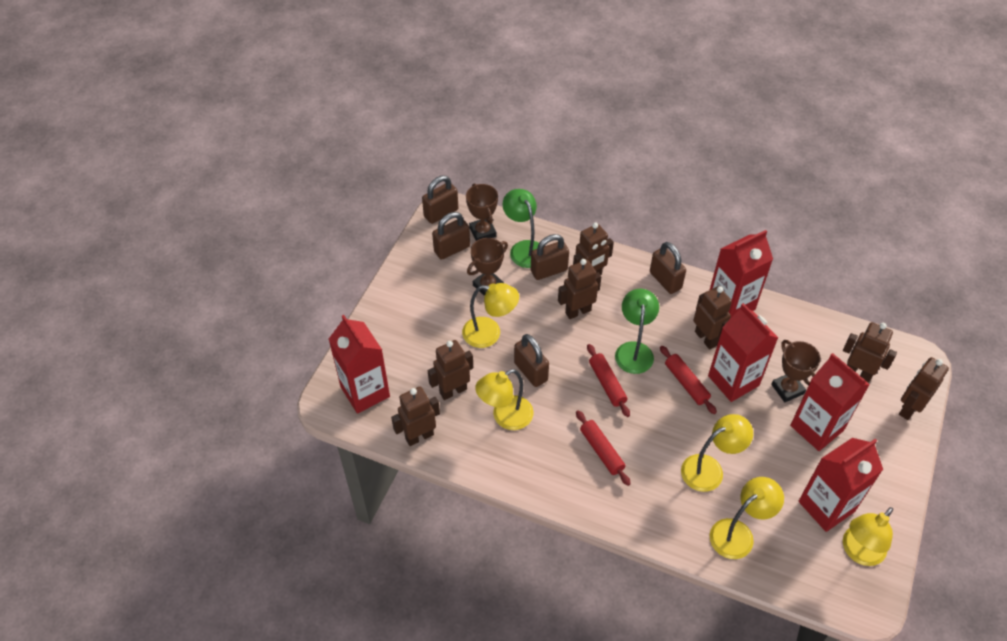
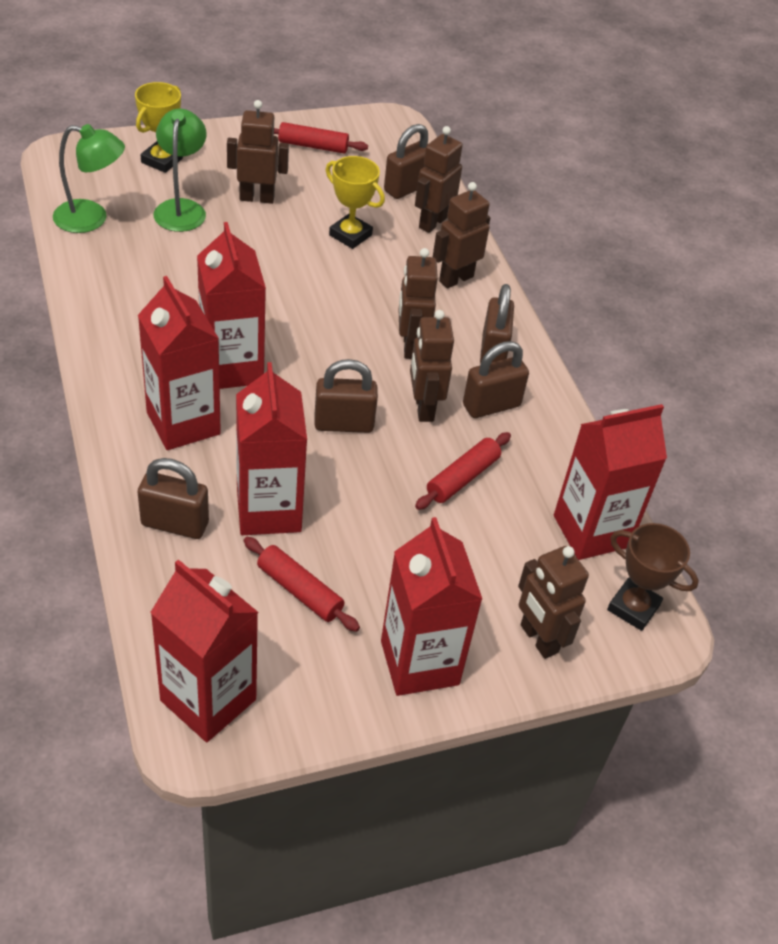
brown robot: 7 -> 6
brown trophy: 3 -> 1
red carton: 5 -> 6
yellow lamp: 5 -> 0
yellow trophy: 0 -> 2

